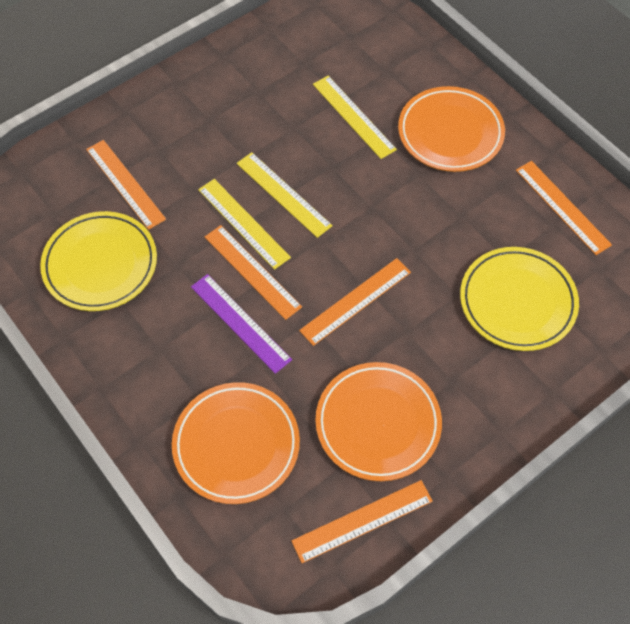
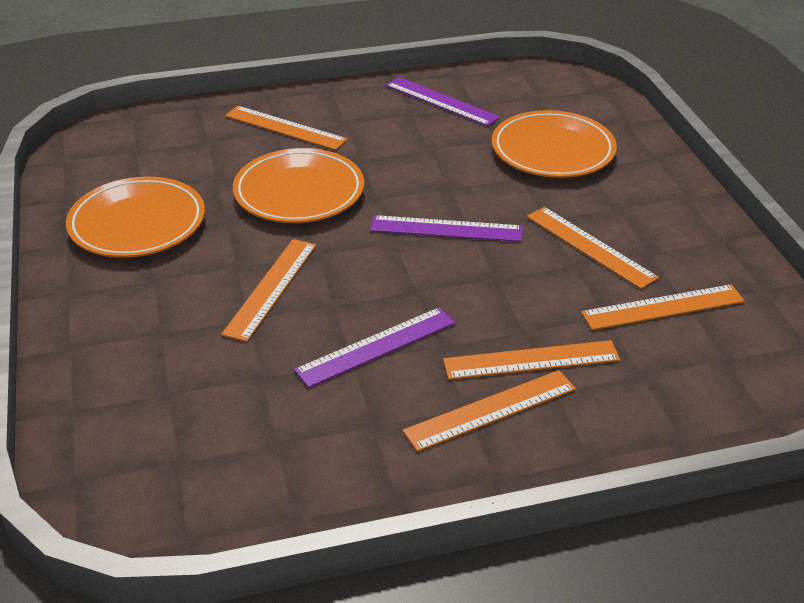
orange ruler: 5 -> 6
purple ruler: 1 -> 3
yellow plate: 2 -> 0
yellow ruler: 3 -> 0

